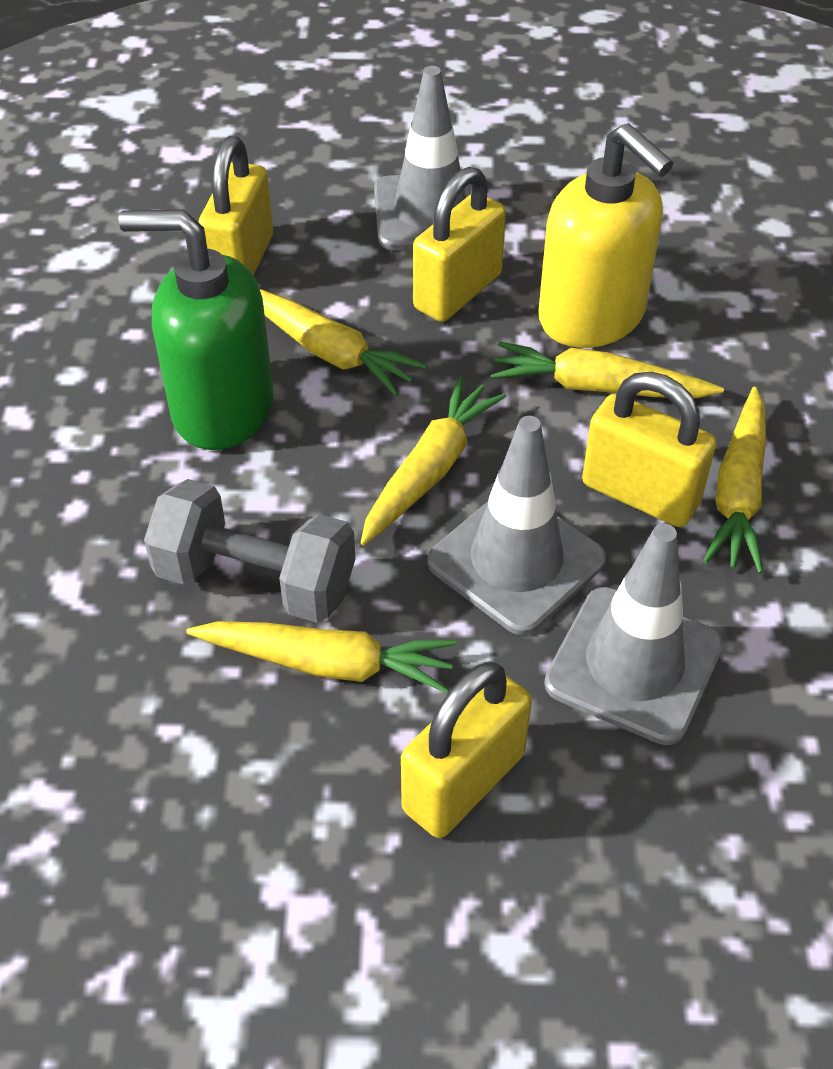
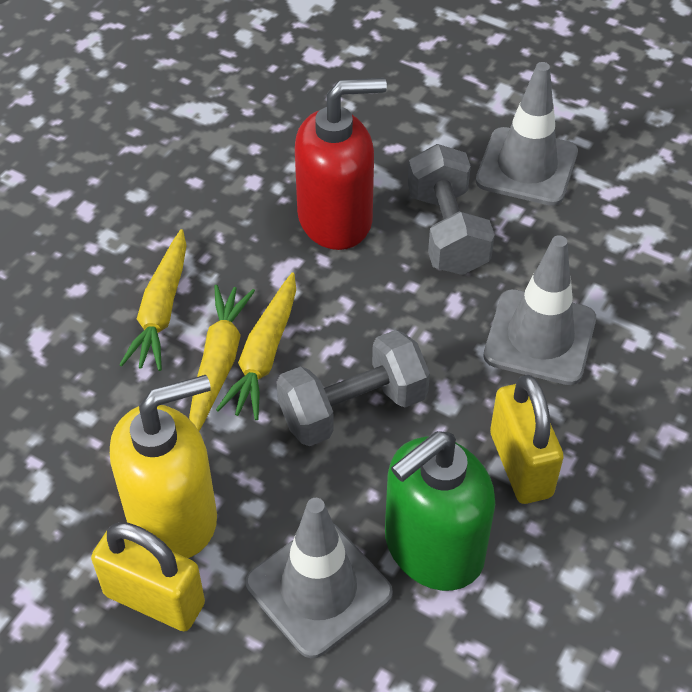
grey dumbbell: 1 -> 2
red soap dispenser: 0 -> 1
yellow carrot: 5 -> 3
yellow padlock: 4 -> 2

